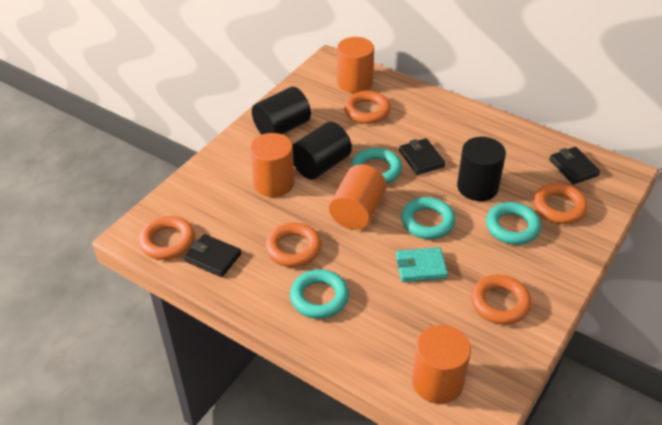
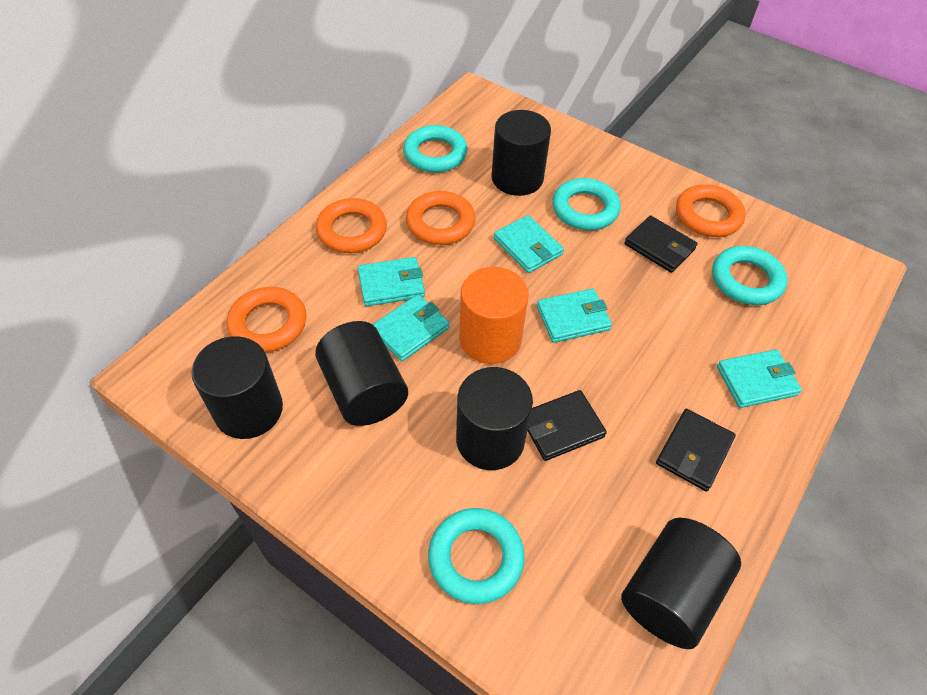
black cylinder: 3 -> 5
orange cylinder: 4 -> 1
orange ring: 5 -> 4
turquoise wallet: 1 -> 5

